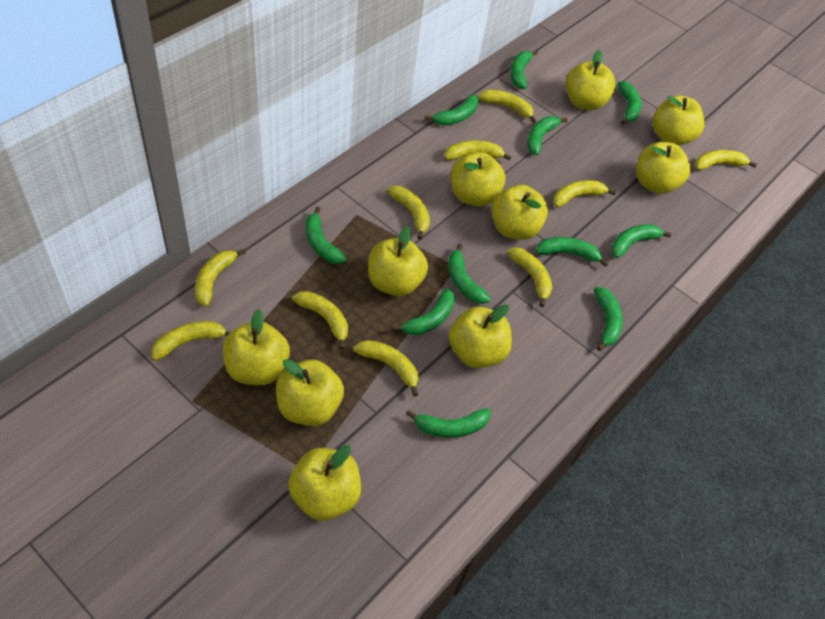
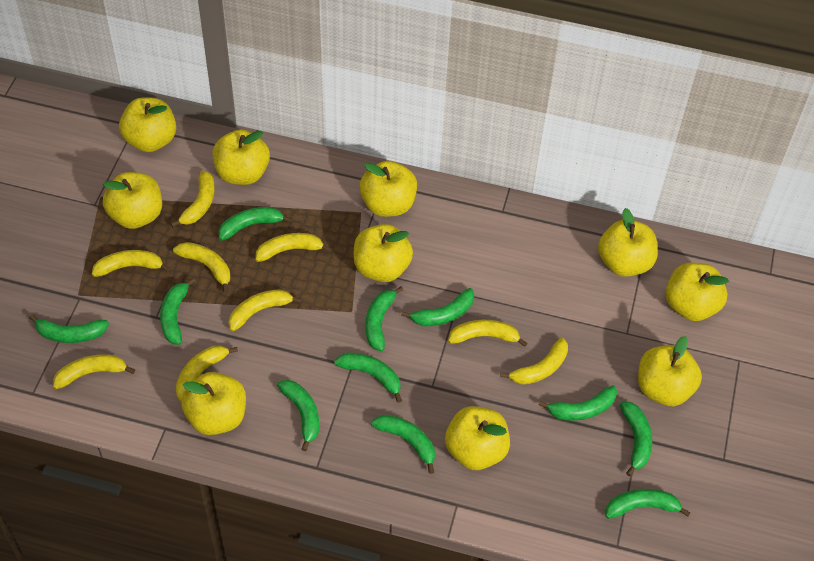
yellow banana: 10 -> 9

